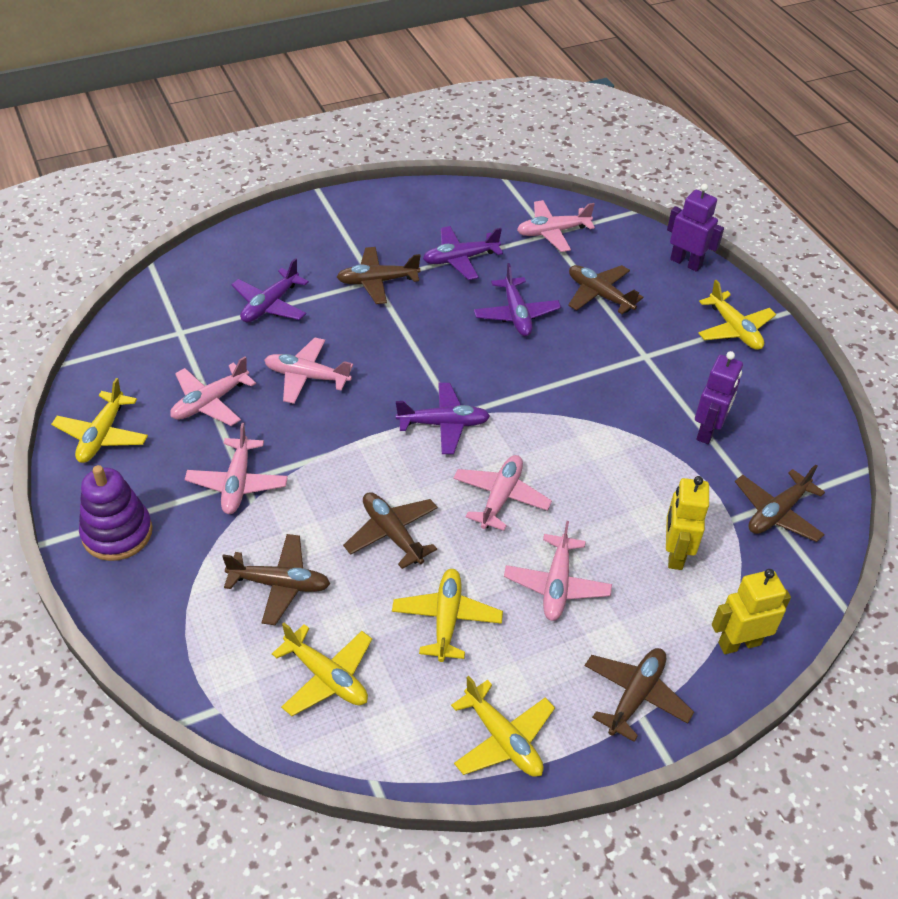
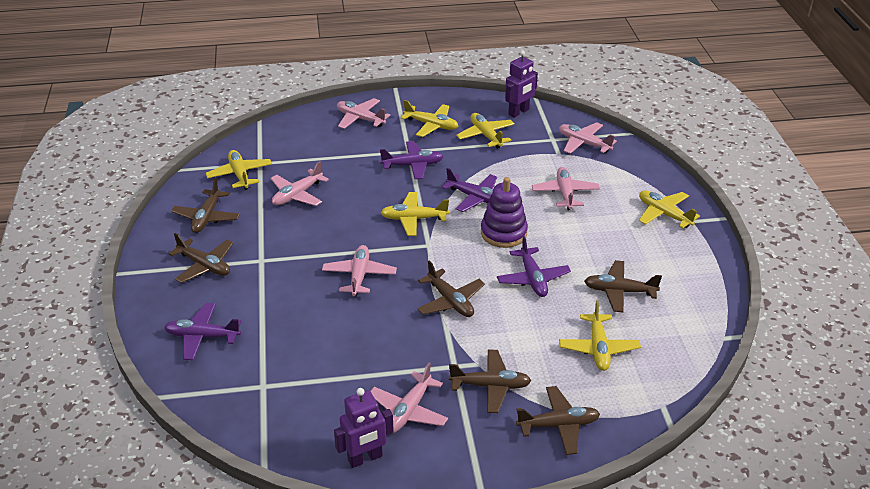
yellow plane: 5 -> 6
yellow robot: 2 -> 0

